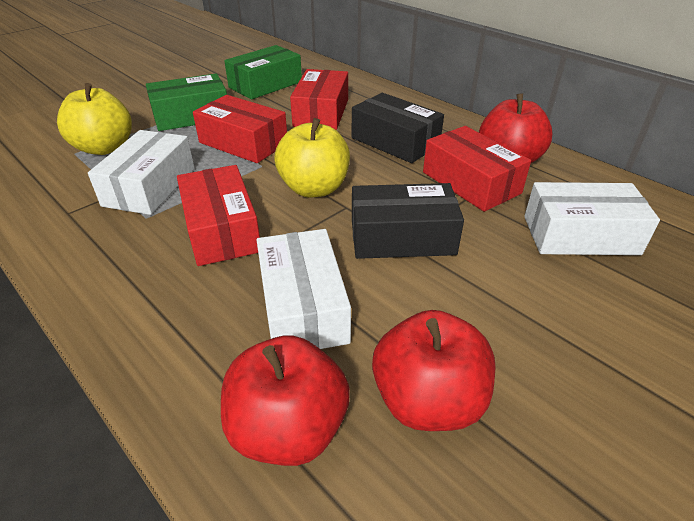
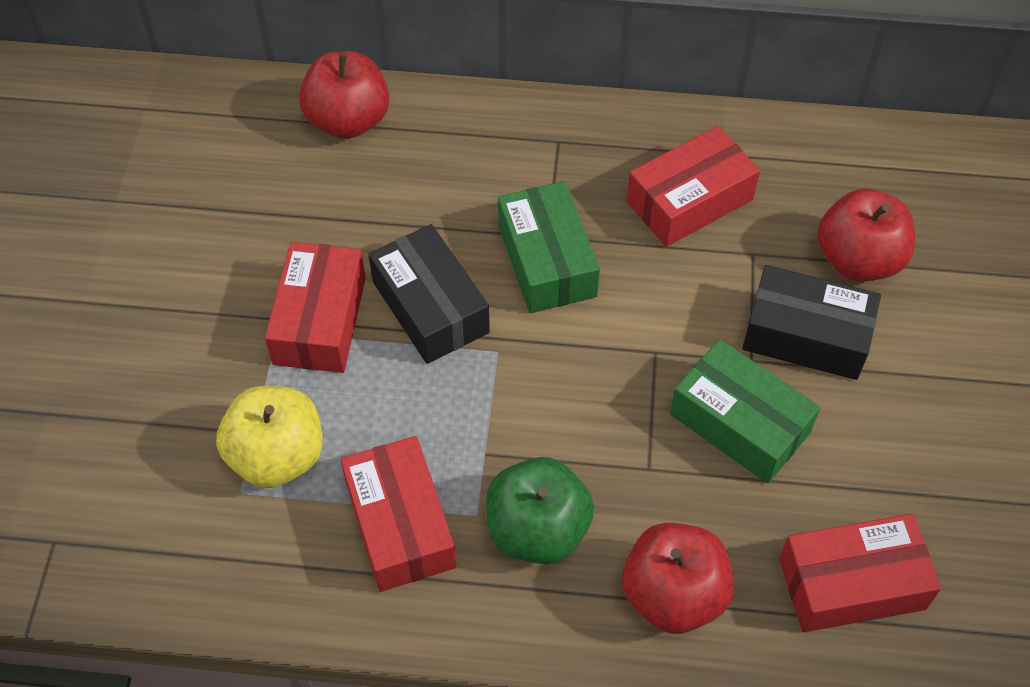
green apple: 0 -> 1
white box: 3 -> 0
yellow apple: 2 -> 1

